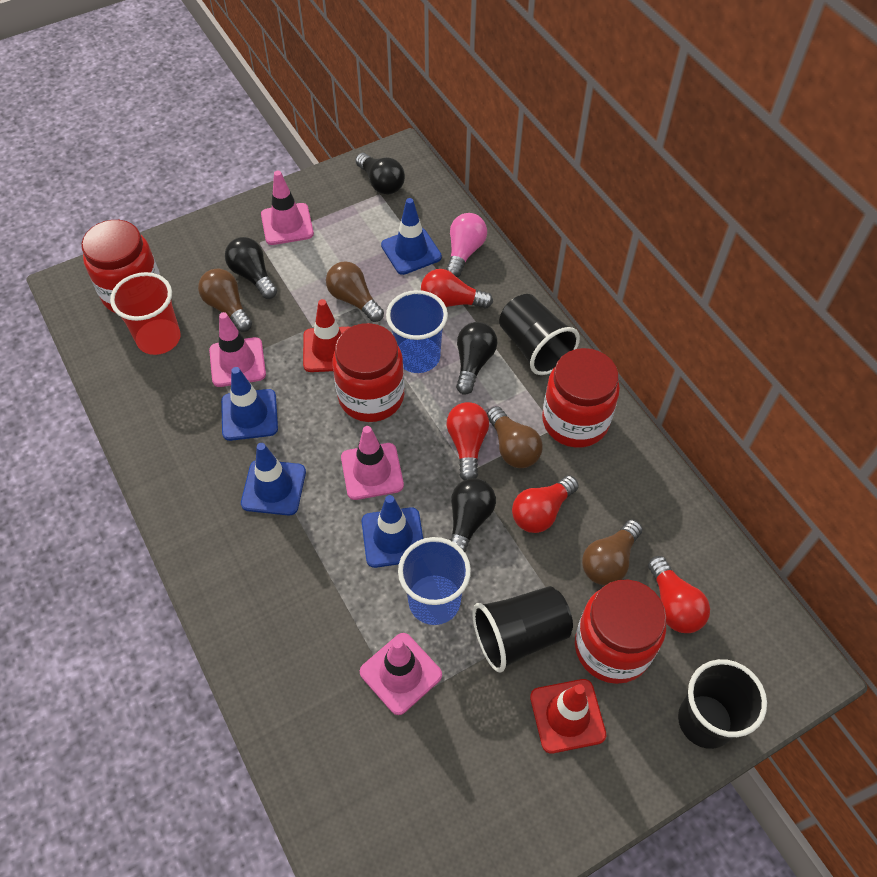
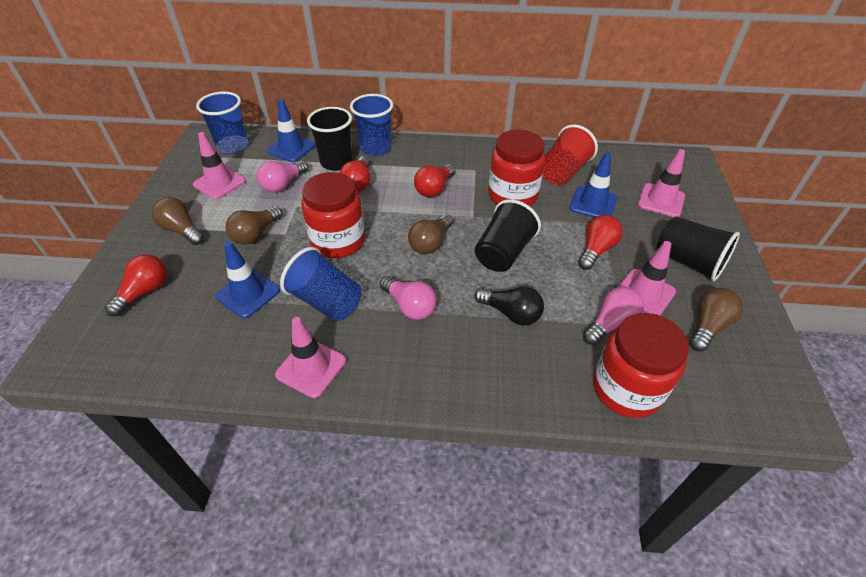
black light bulb: 4 -> 1
blue cup: 2 -> 3
blue traffic cone: 4 -> 3
pink light bulb: 1 -> 3
red jar: 4 -> 3
red traffic cone: 2 -> 0

